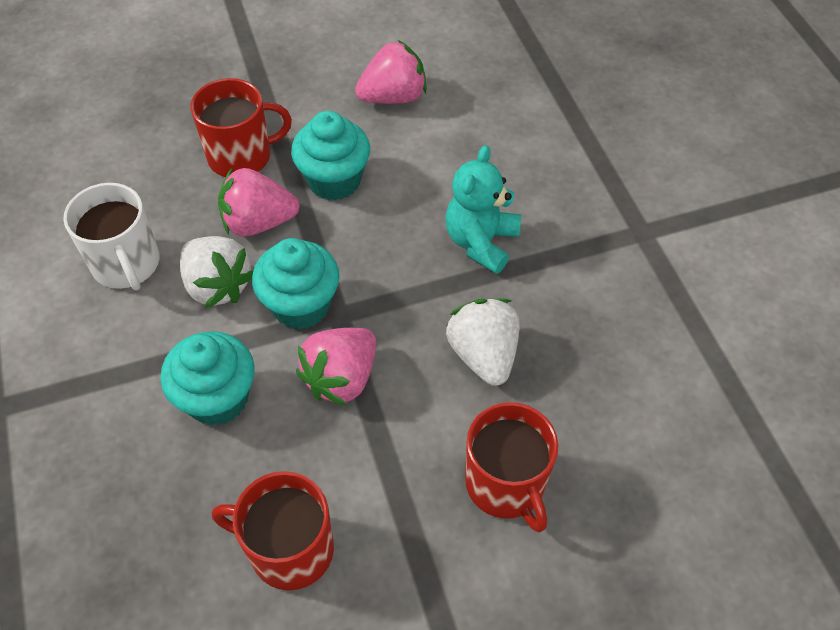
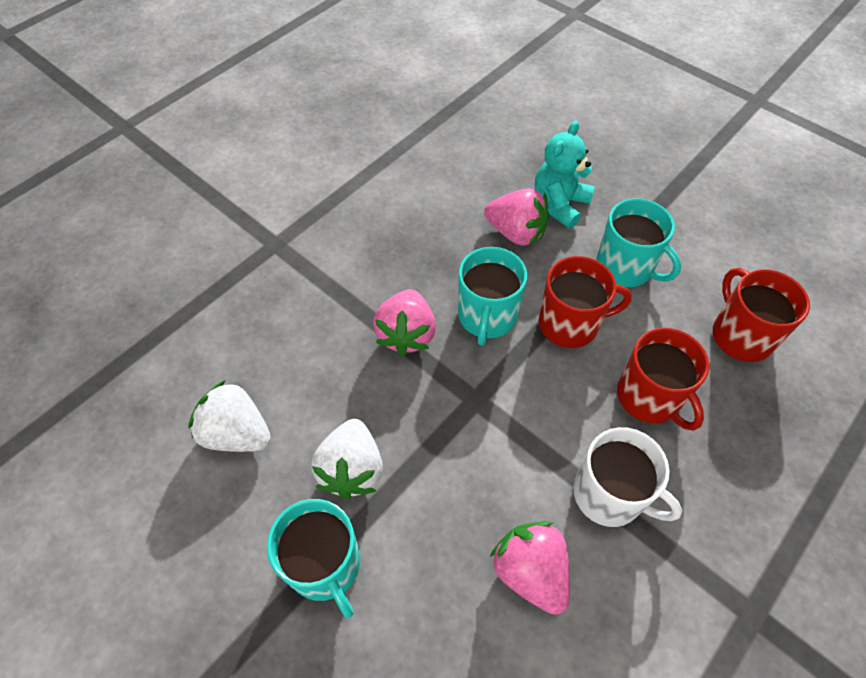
turquoise cupcake: 3 -> 0
turquoise mug: 0 -> 3

